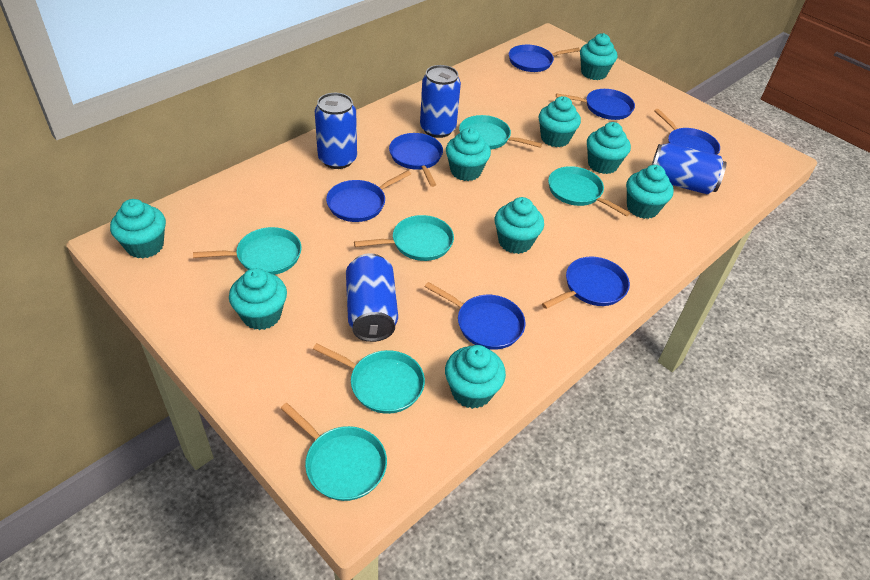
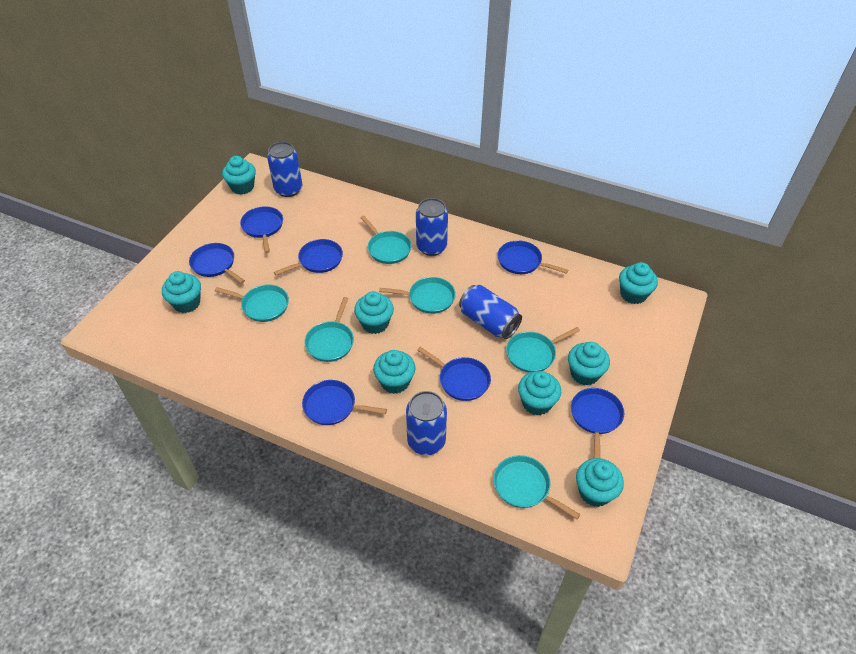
turquoise cupcake: 9 -> 8

